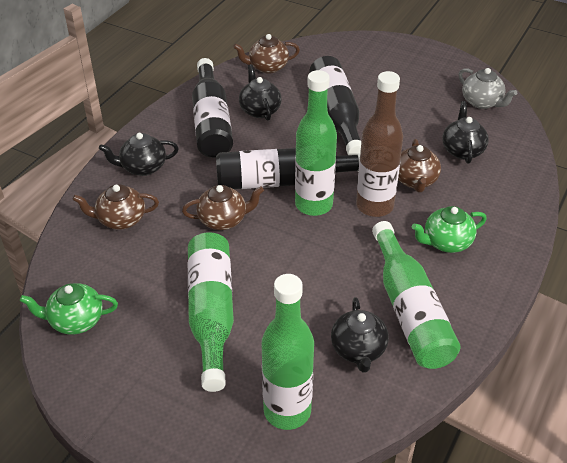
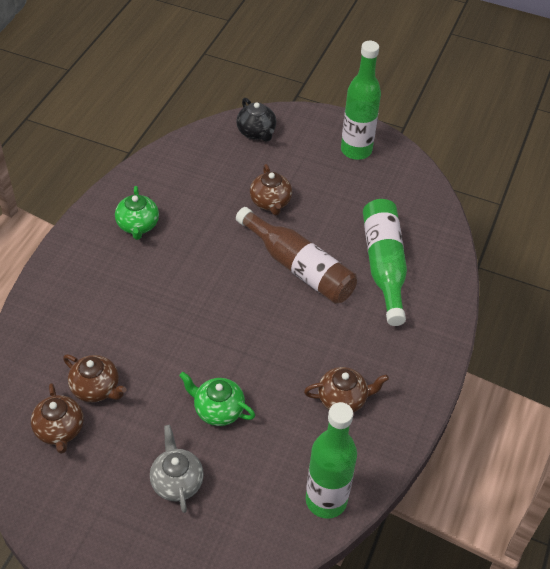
black bottle: 3 -> 0
black teapot: 4 -> 1
green bottle: 4 -> 3

